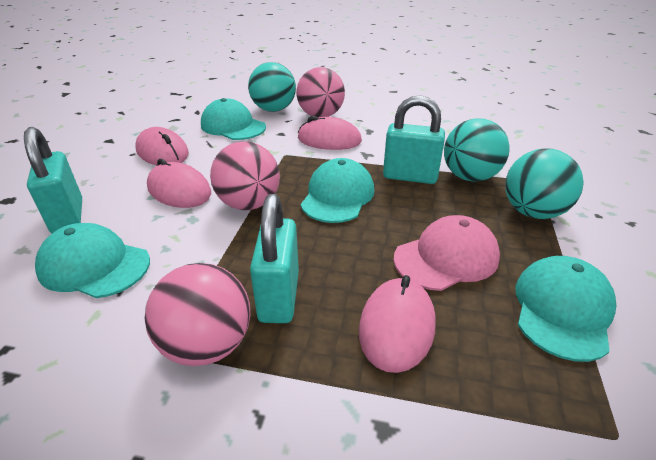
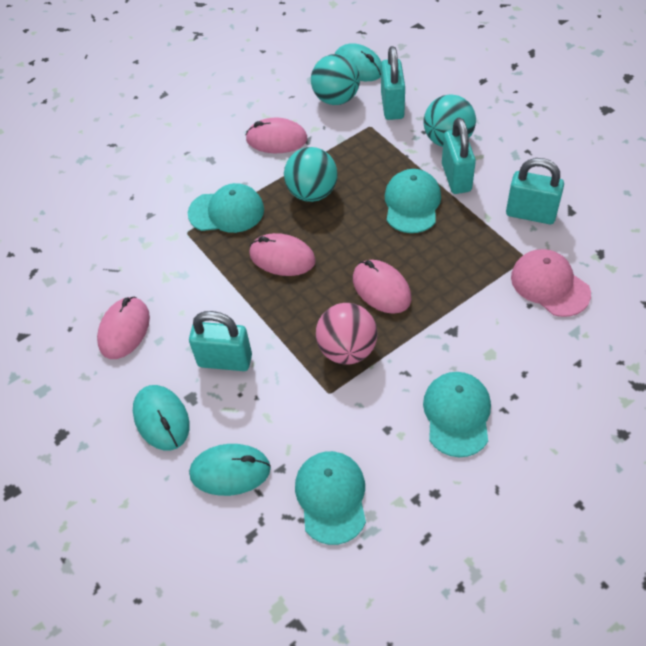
pink ball: 3 -> 1
turquoise mouse: 0 -> 3
turquoise padlock: 3 -> 4

